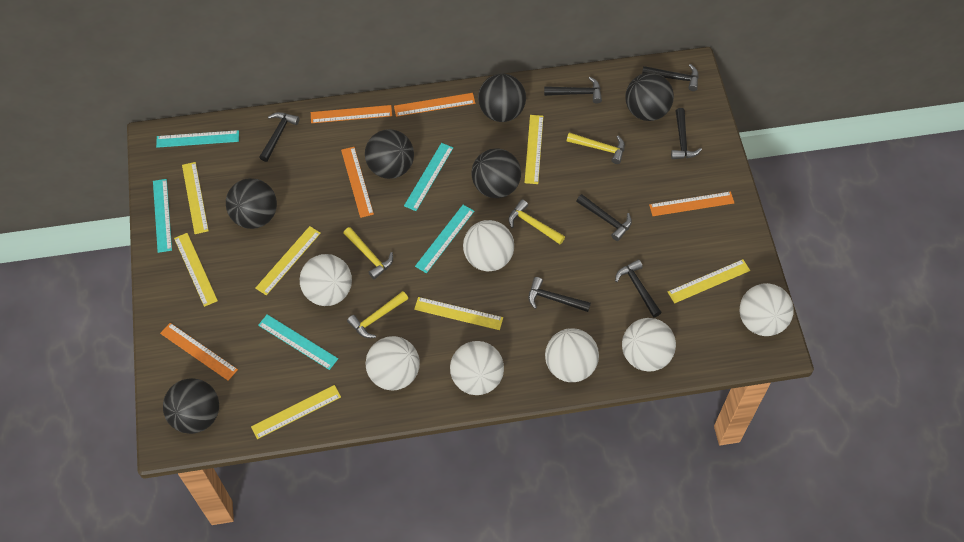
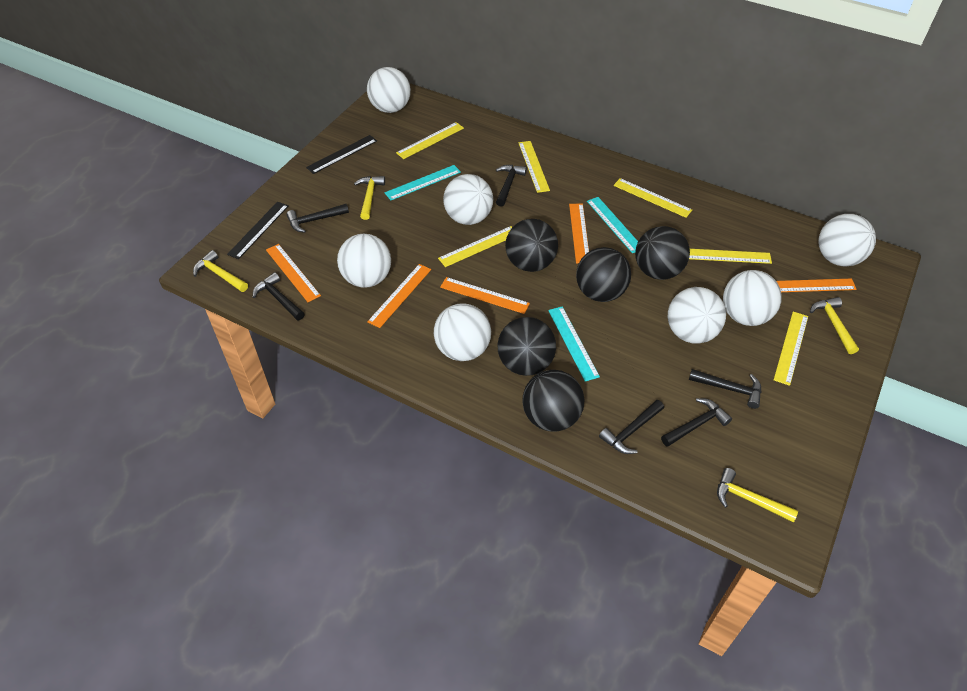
black ball: 6 -> 5
black hammer: 7 -> 6
black ruler: 0 -> 2
turquoise ruler: 5 -> 3
yellow ruler: 7 -> 6

